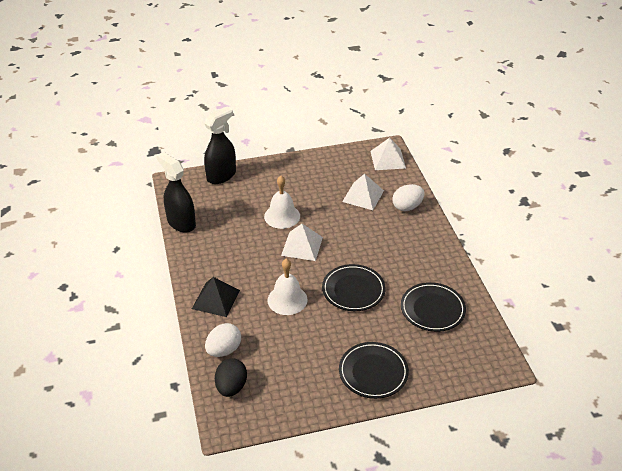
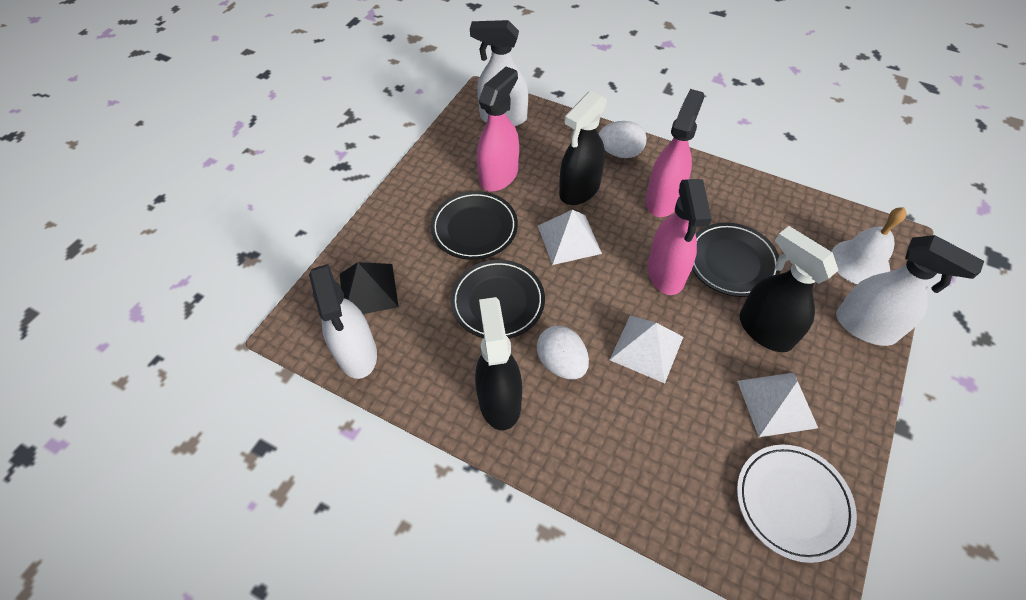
black egg: 1 -> 0
black spray bottle: 2 -> 3
pink spray bottle: 0 -> 3
white bell: 2 -> 1
white plate: 0 -> 1
white spray bottle: 0 -> 3

